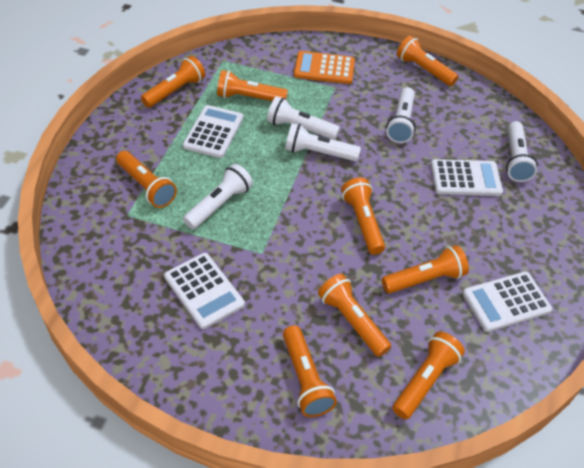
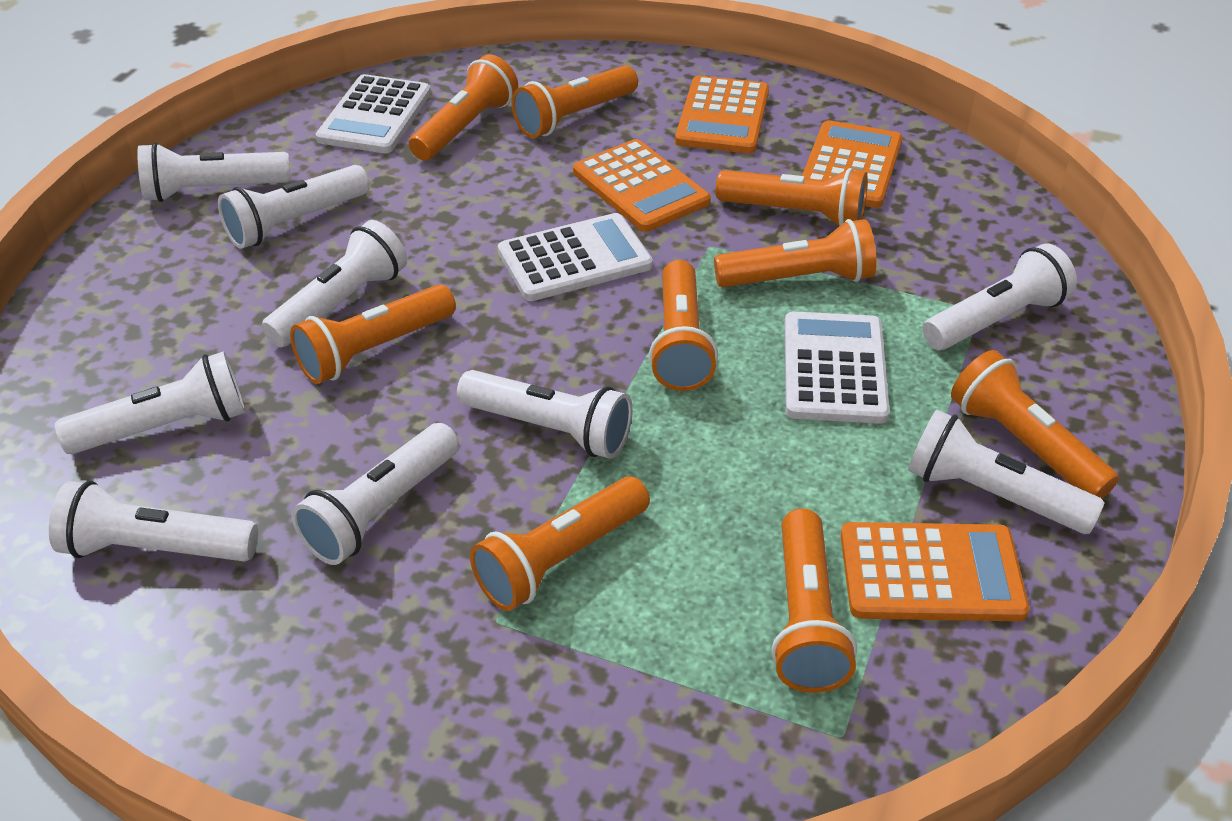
orange calculator: 1 -> 4
white calculator: 4 -> 3
white flashlight: 5 -> 9

